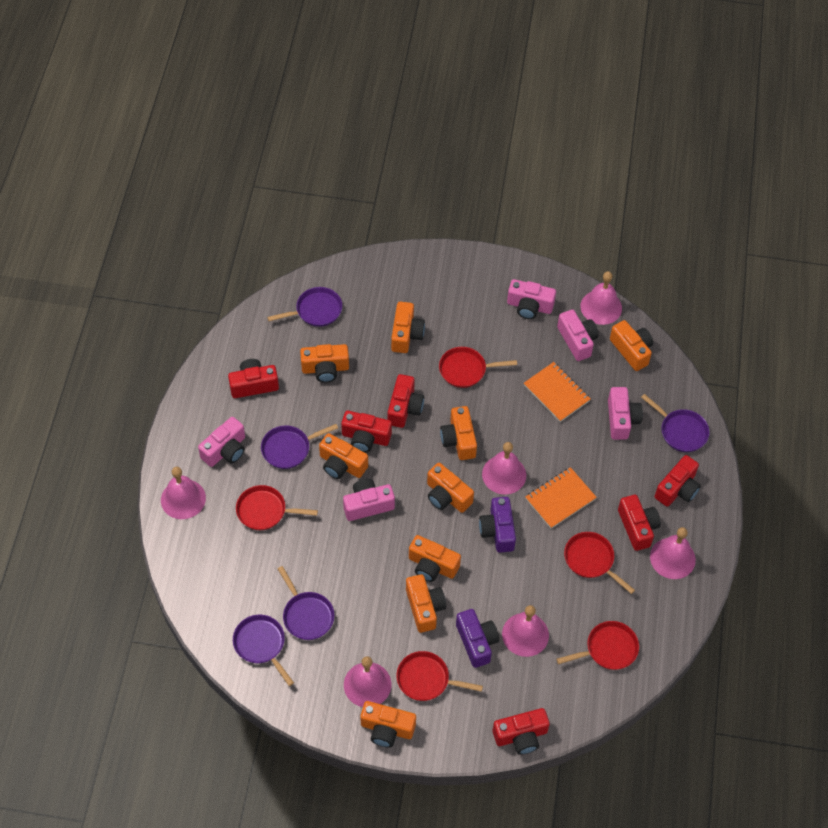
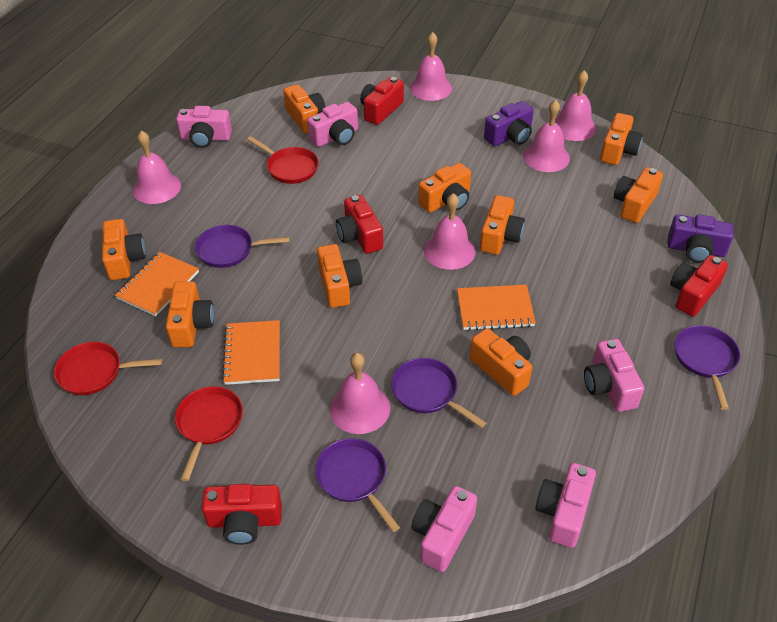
orange notebook: 2 -> 3
purple pan: 5 -> 4
red camera: 6 -> 4
red pan: 5 -> 3

